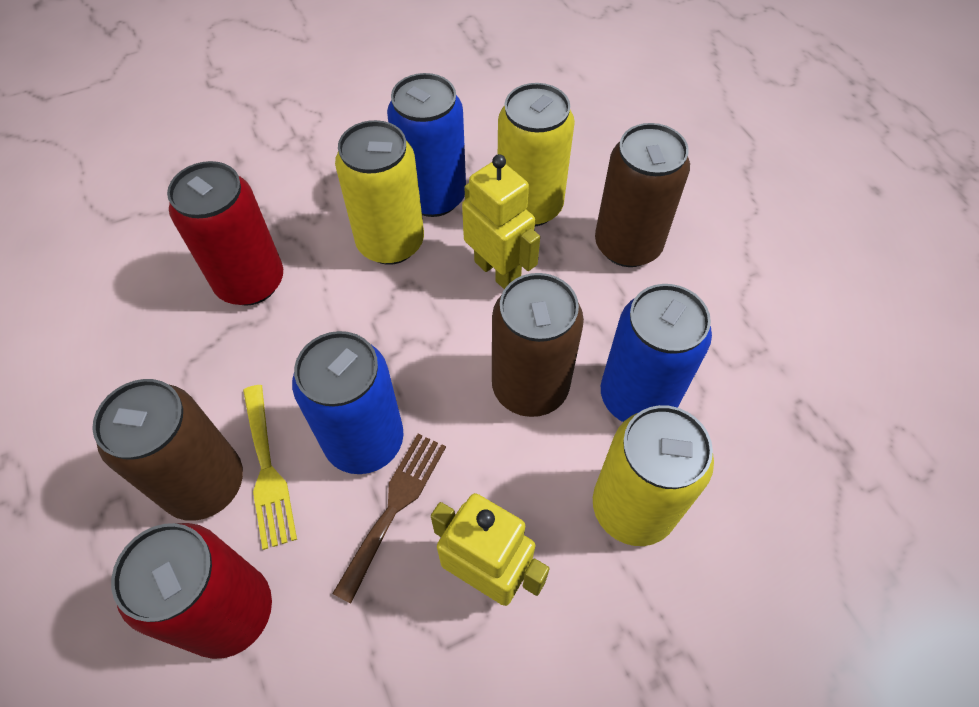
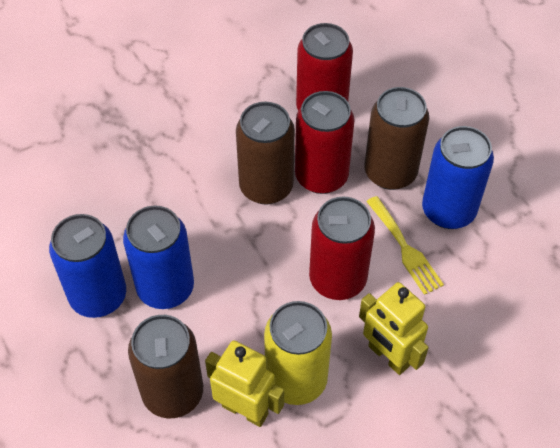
brown fork: 1 -> 0
red can: 2 -> 3
yellow can: 3 -> 1

